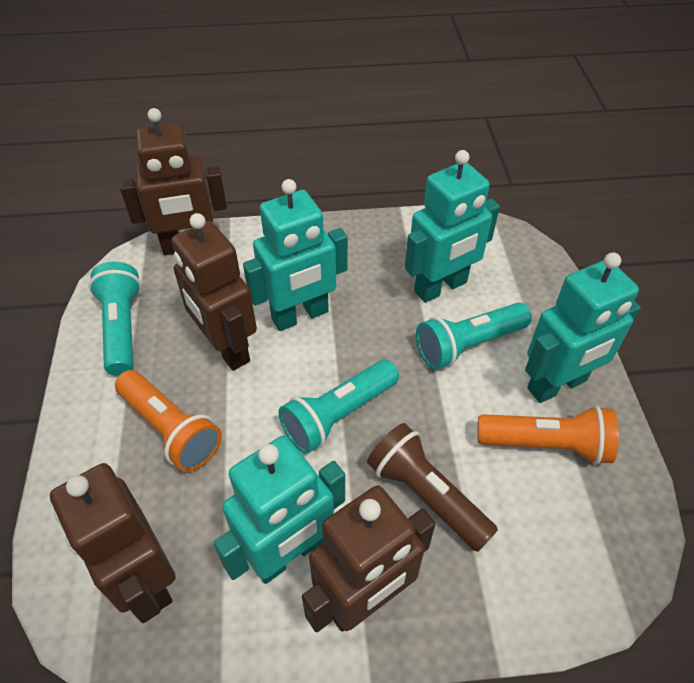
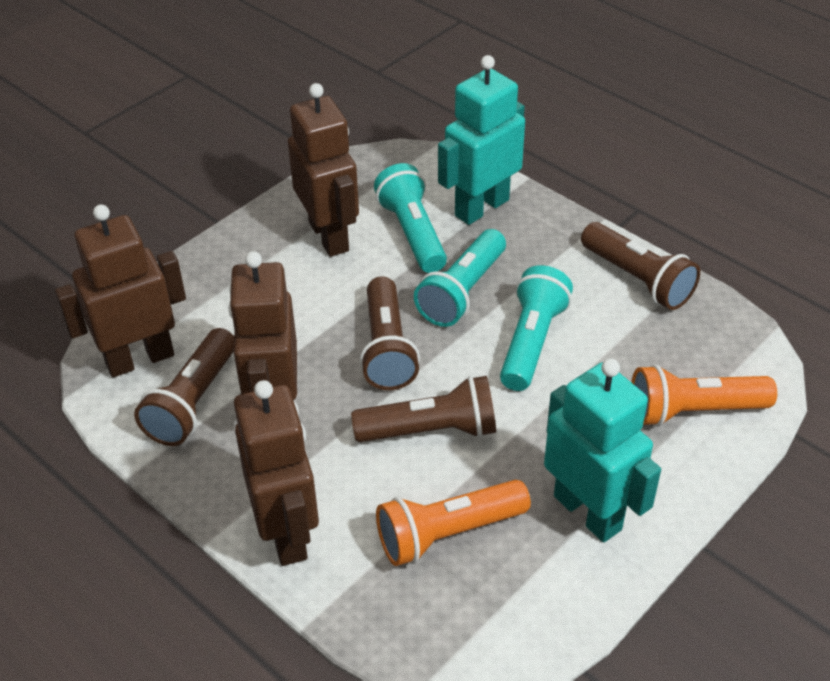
brown flashlight: 1 -> 4
turquoise robot: 4 -> 2

